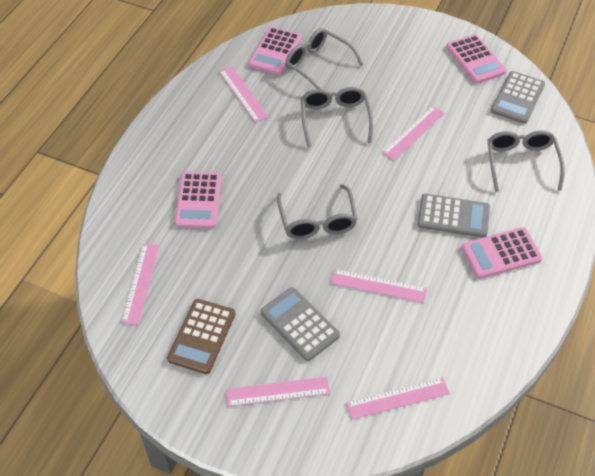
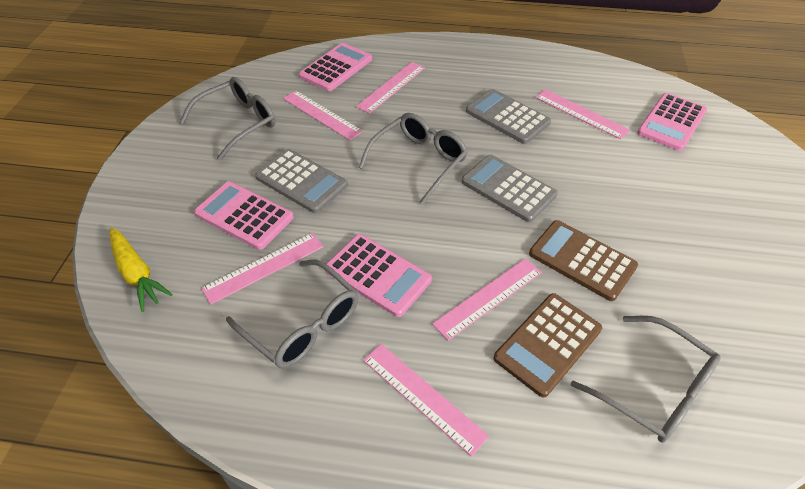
brown calculator: 1 -> 2
yellow carrot: 0 -> 1

